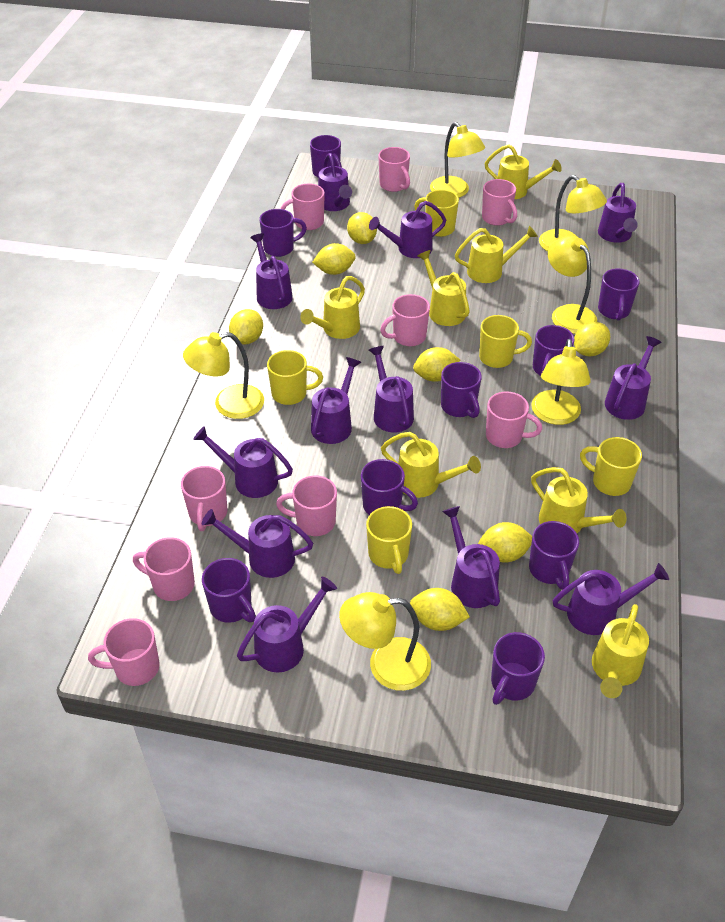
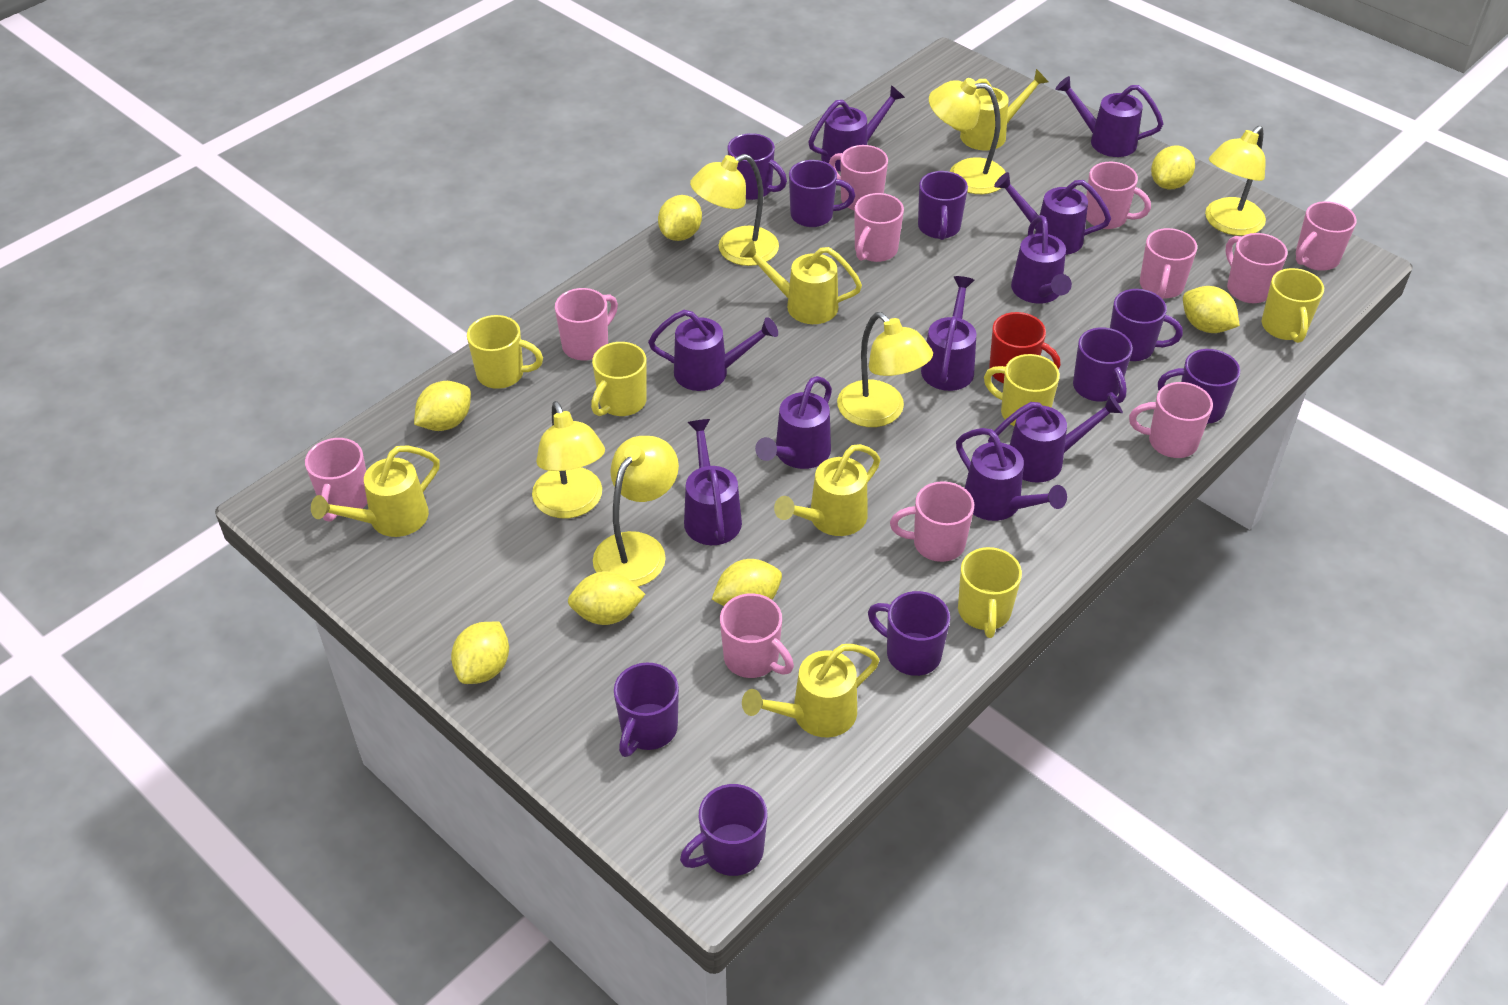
pink mug: 9 -> 11
purple watering can: 12 -> 10
red mug: 0 -> 1
yellow watering can: 7 -> 5

